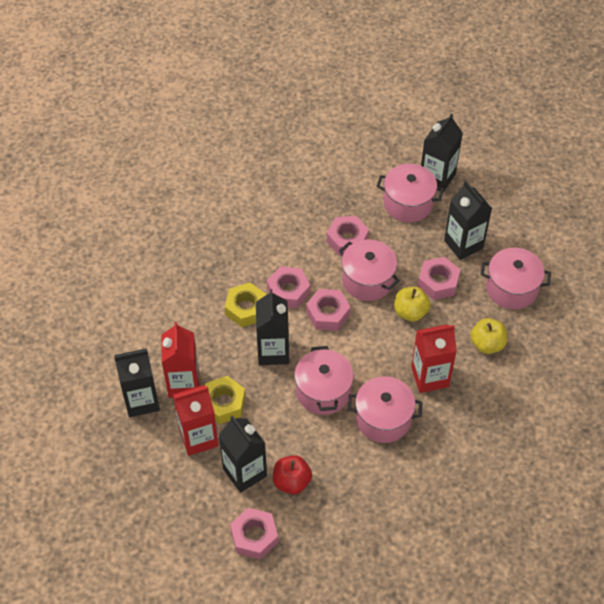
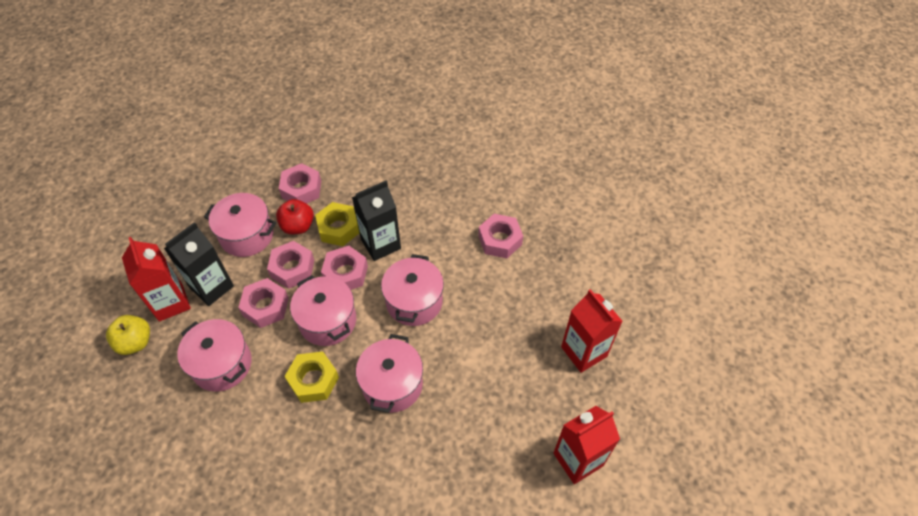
black carton: 5 -> 2
yellow apple: 2 -> 1

